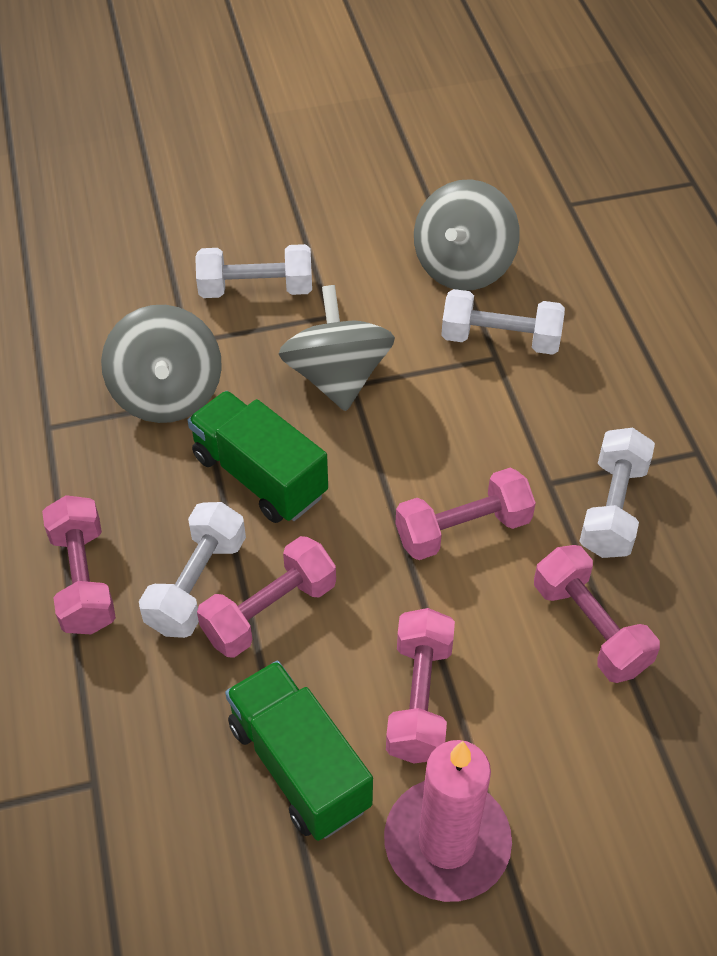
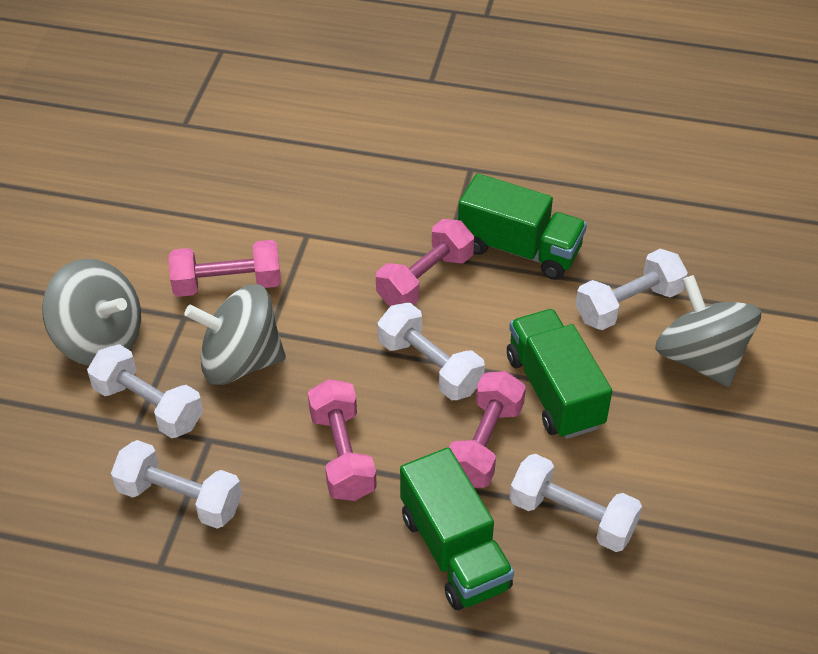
green truck: 2 -> 3
pink candle: 1 -> 0
pink dumbbell: 5 -> 4
white dumbbell: 4 -> 5

